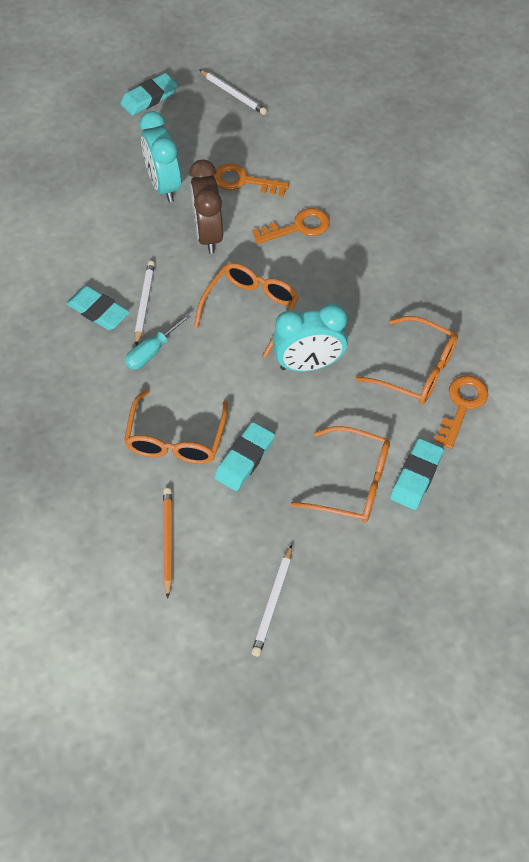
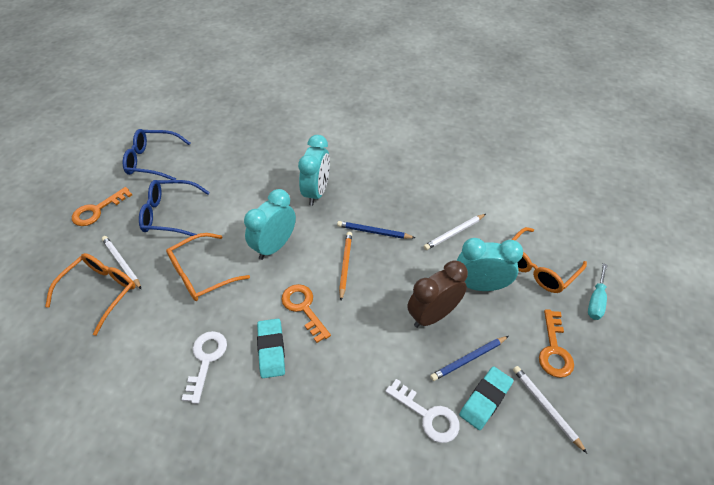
blue glasses: 0 -> 2
blue pencil: 0 -> 2
orange glasses: 4 -> 3
turquoise clock: 2 -> 3
turquoise eraser: 4 -> 2
white key: 0 -> 2

